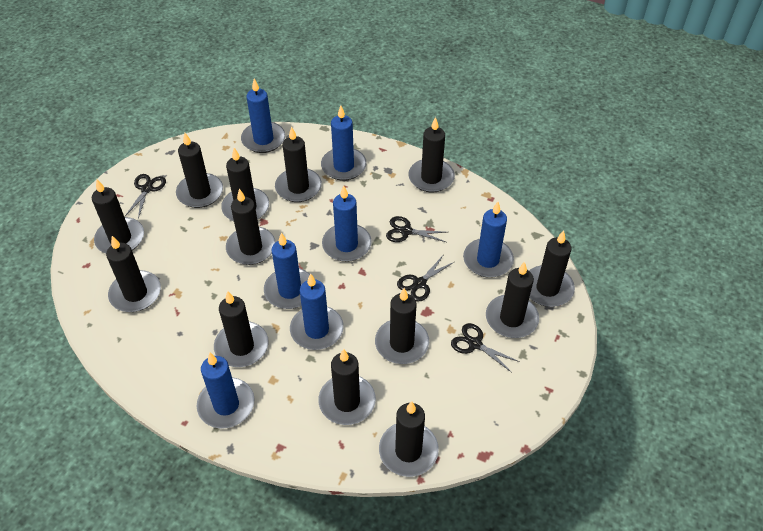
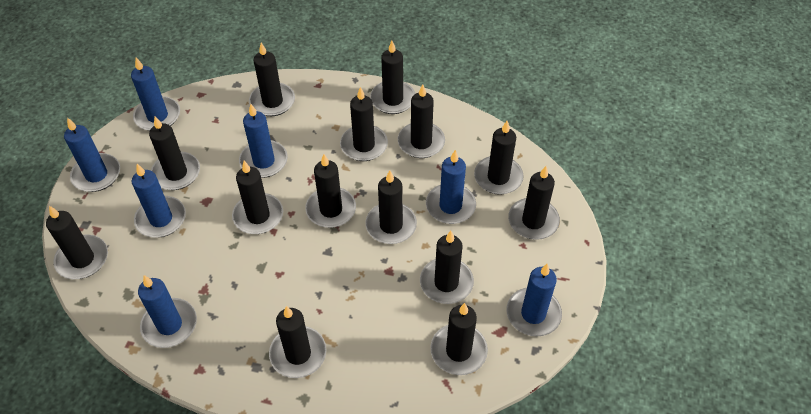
black candle: 13 -> 14
black scissors: 4 -> 0

